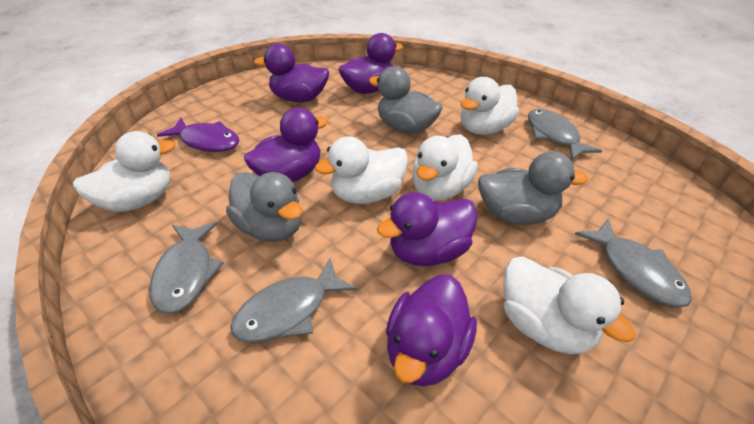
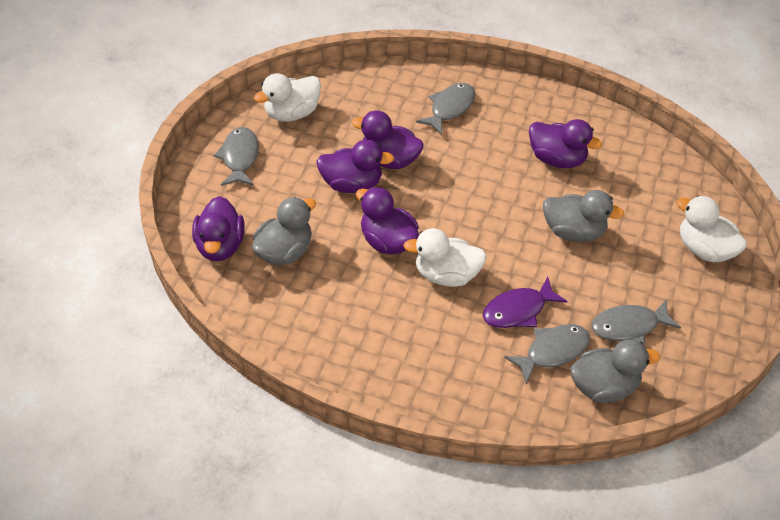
white duck: 5 -> 3

